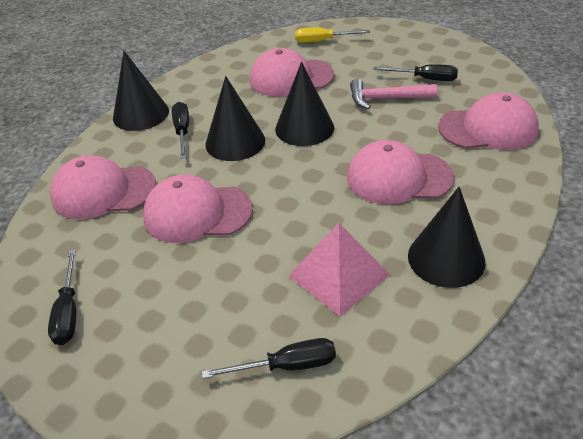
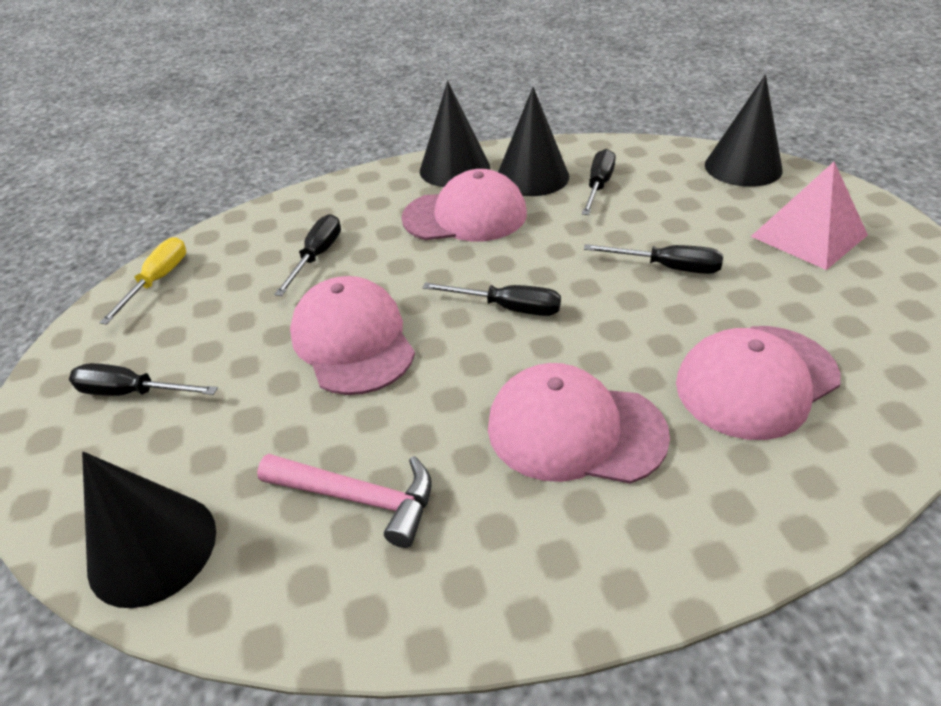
black screwdriver: 4 -> 5
pink cap: 5 -> 4

